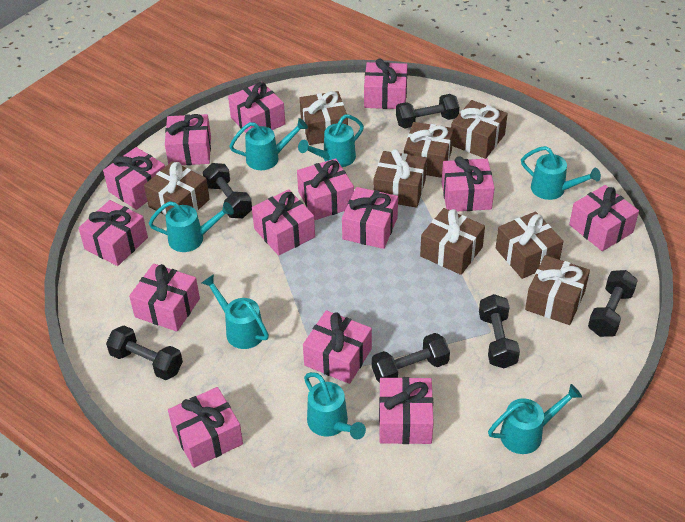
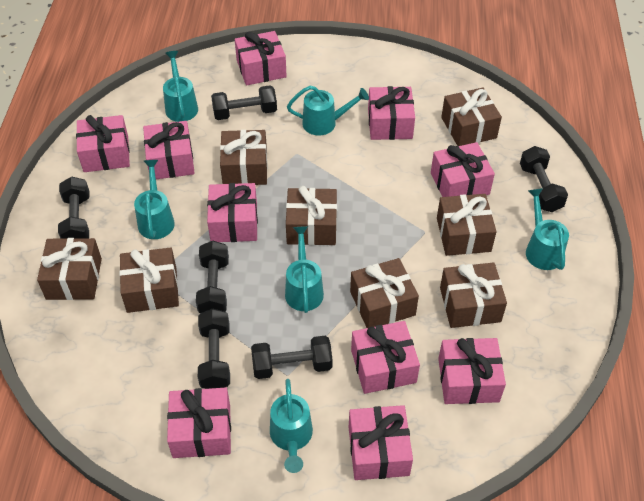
pink gift: 14 -> 10
turquoise watering can: 7 -> 6

